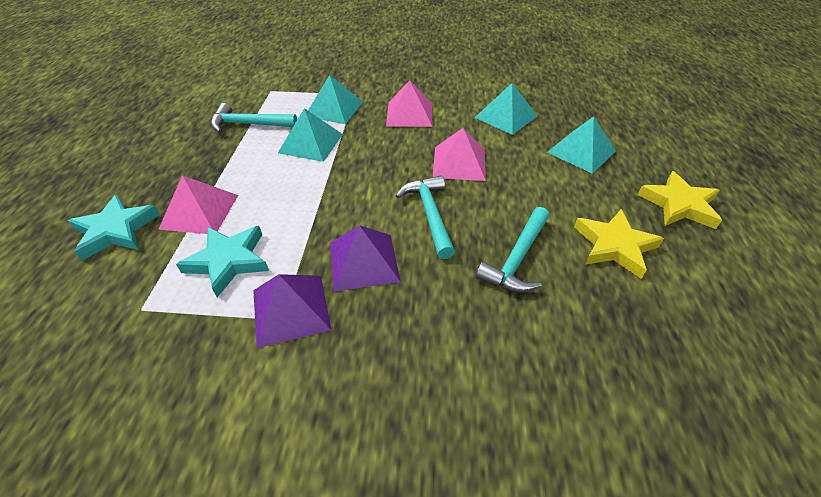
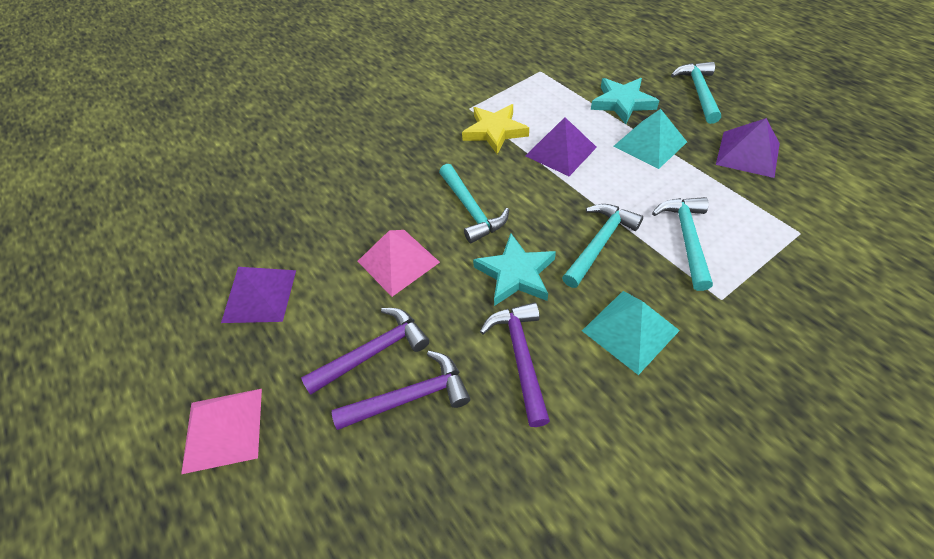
pink pyramid: 3 -> 2
purple hammer: 0 -> 3
purple pyramid: 2 -> 3
turquoise hammer: 3 -> 4
turquoise pyramid: 4 -> 2
yellow star: 2 -> 1

